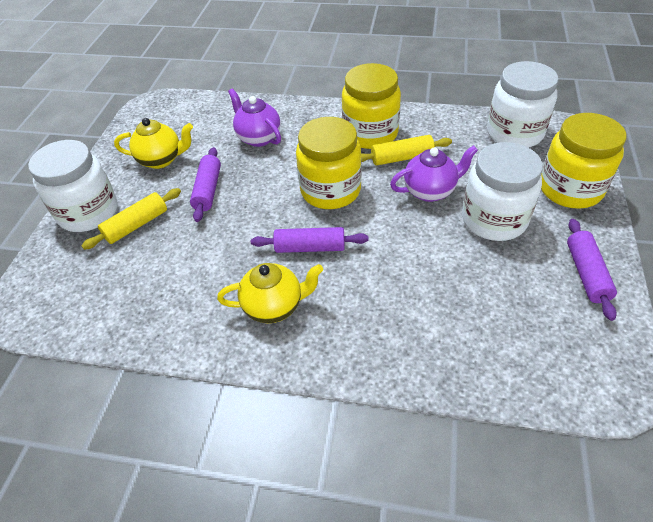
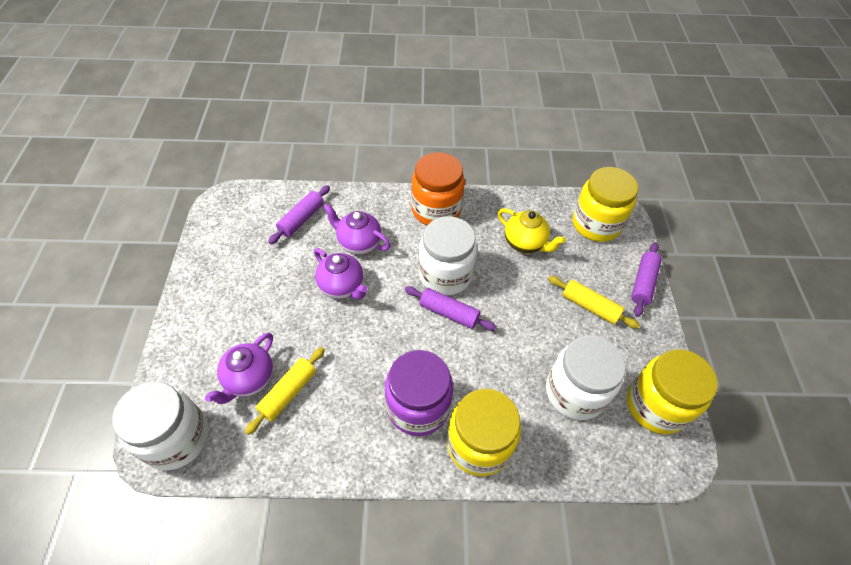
orange jar: 0 -> 1
purple jar: 0 -> 1
purple teapot: 2 -> 3
yellow teapot: 2 -> 1

